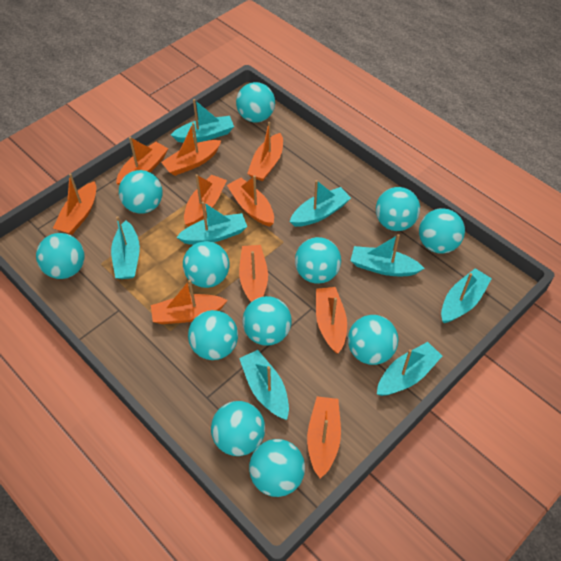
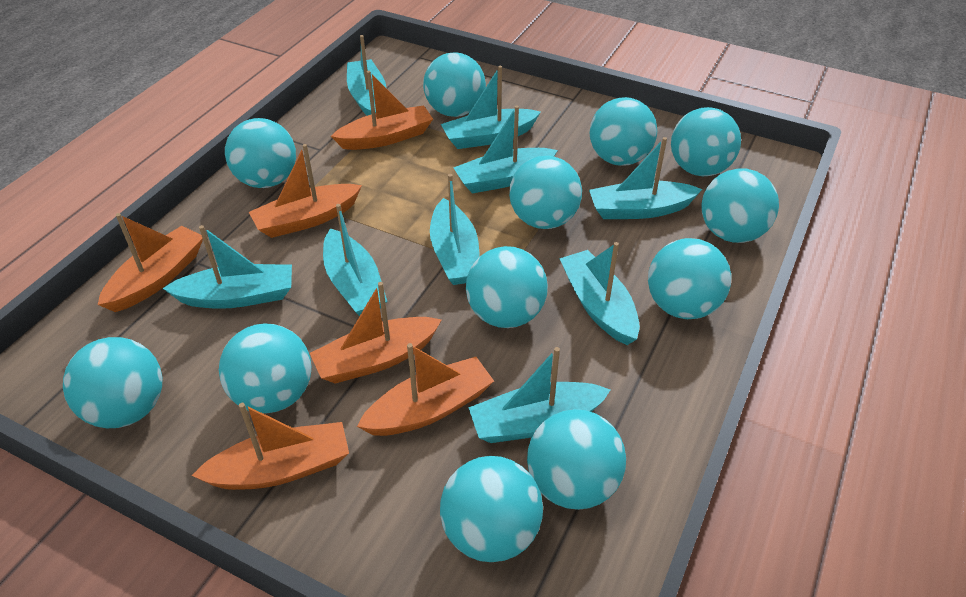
orange boat: 10 -> 6
turquoise boat: 8 -> 9

